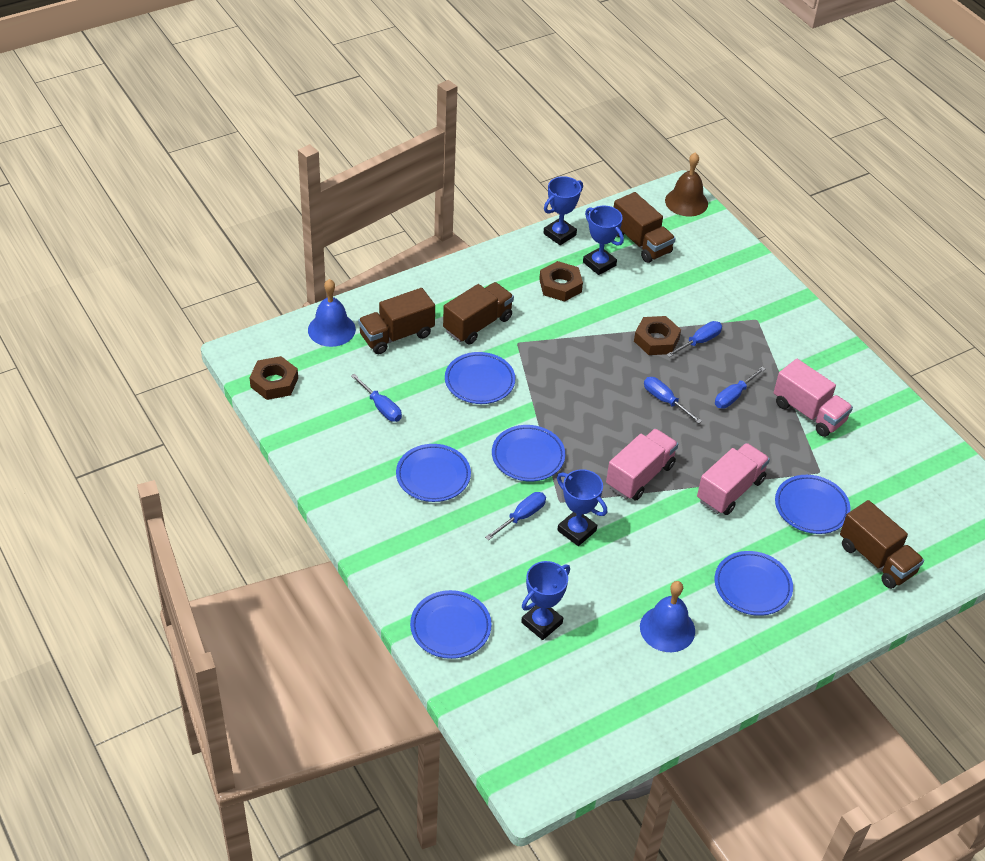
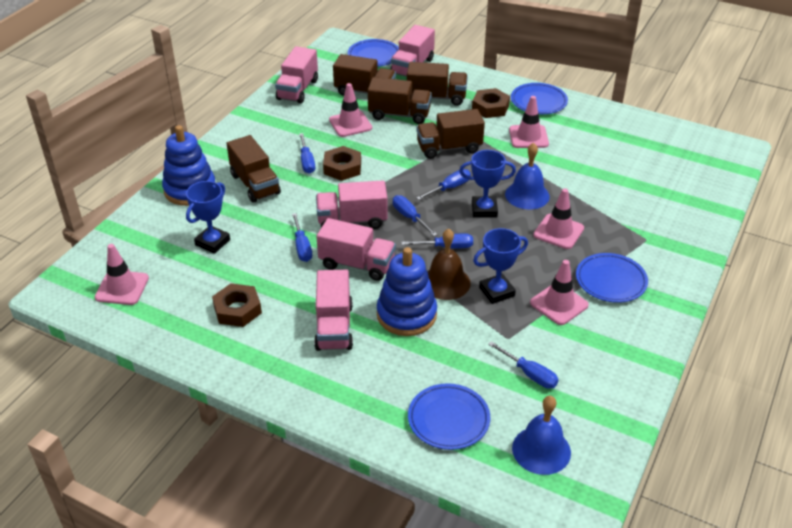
blue plate: 6 -> 4
blue screwdriver: 5 -> 6
blue stacking toy: 0 -> 2
blue trophy: 4 -> 3
brown truck: 4 -> 5
pink traffic cone: 0 -> 5
pink truck: 3 -> 5

